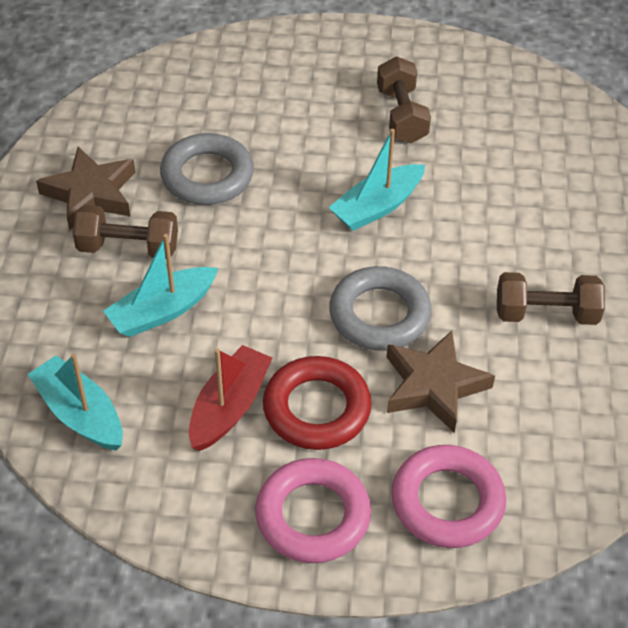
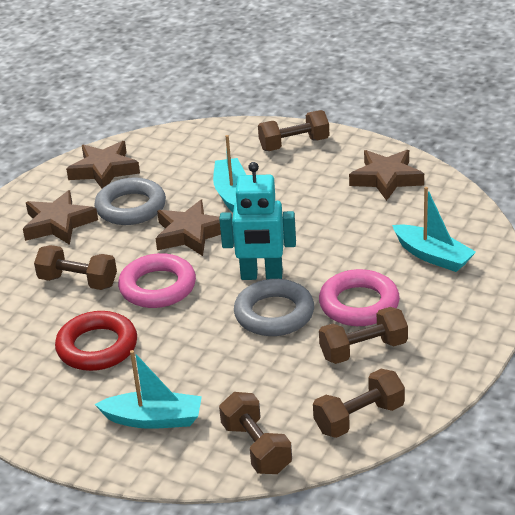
brown dumbbell: 3 -> 5
brown star: 2 -> 4
red boat: 1 -> 0
turquoise robot: 0 -> 1

